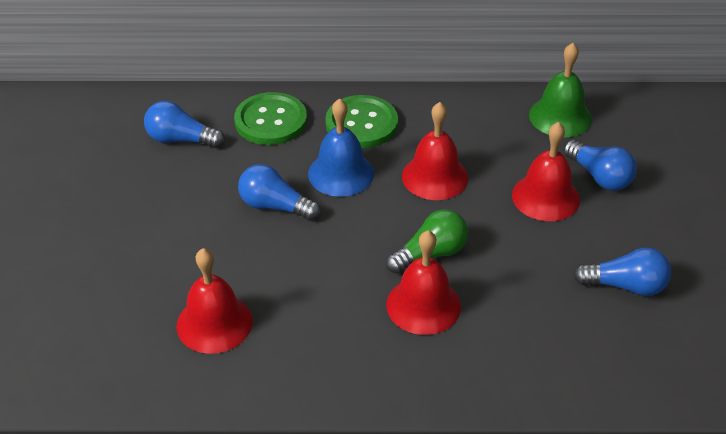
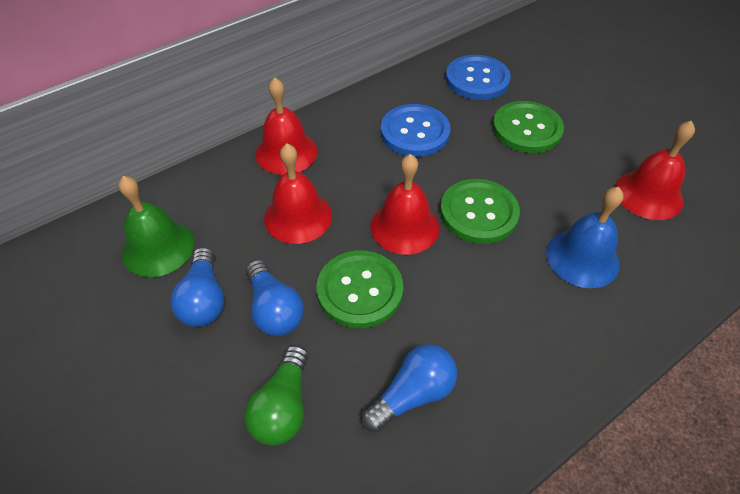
blue button: 0 -> 2
blue light bulb: 4 -> 3
green button: 2 -> 3

